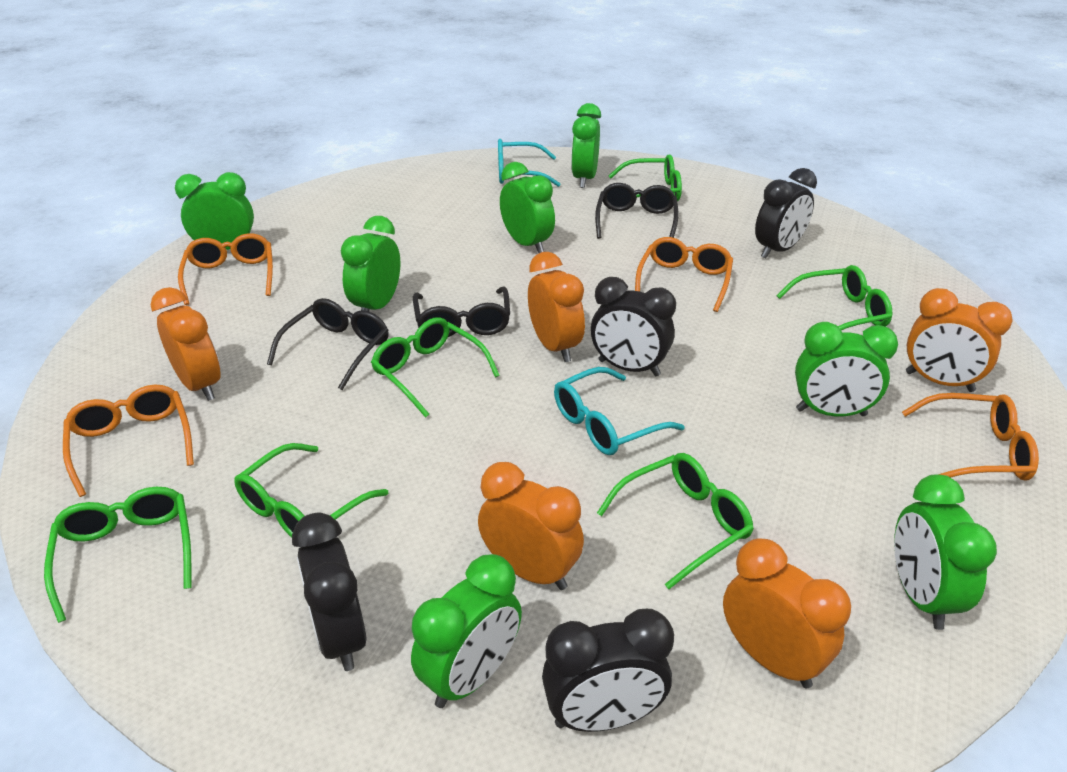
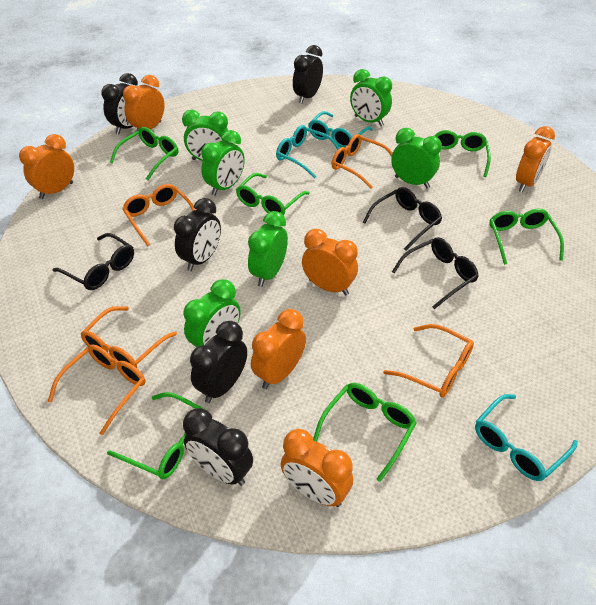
black clock: 4 -> 5
green clock: 7 -> 6
orange clock: 5 -> 6
orange glasses: 4 -> 5
turquoise glasses: 2 -> 3

